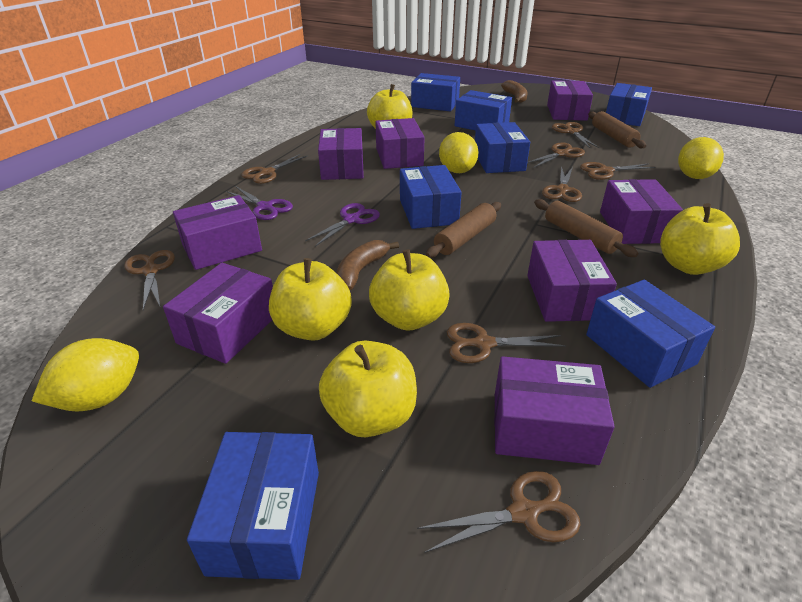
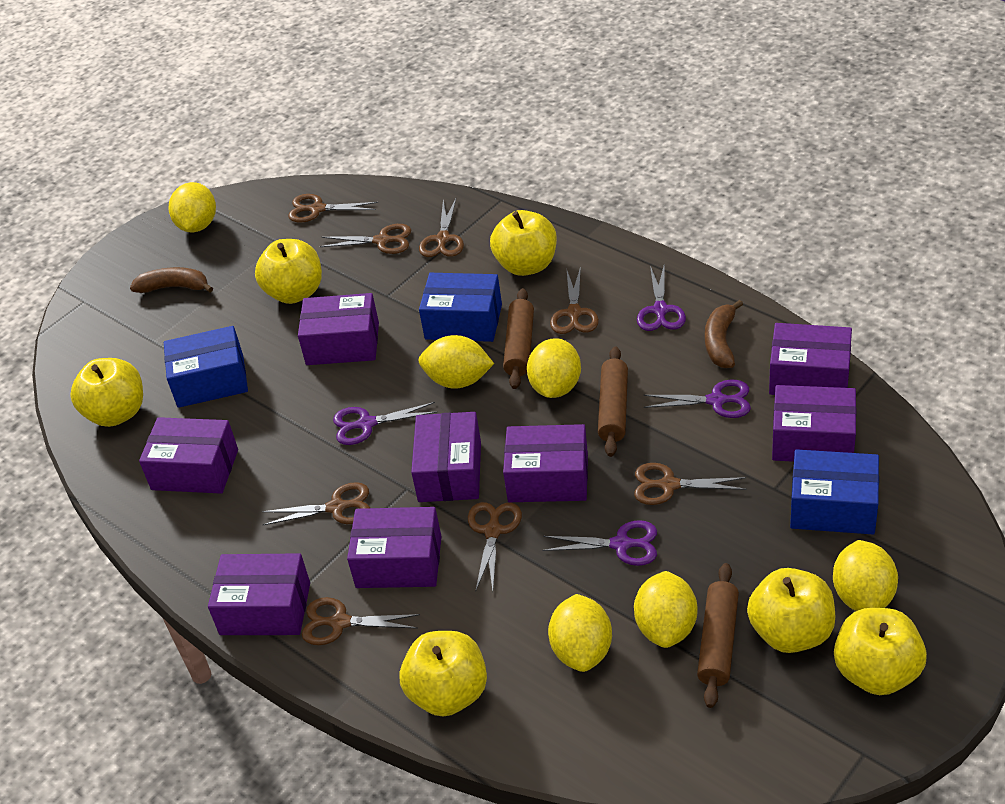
blue box: 7 -> 3
purple scissors: 2 -> 4
yellow apple: 5 -> 6
yellow lemon: 3 -> 6

